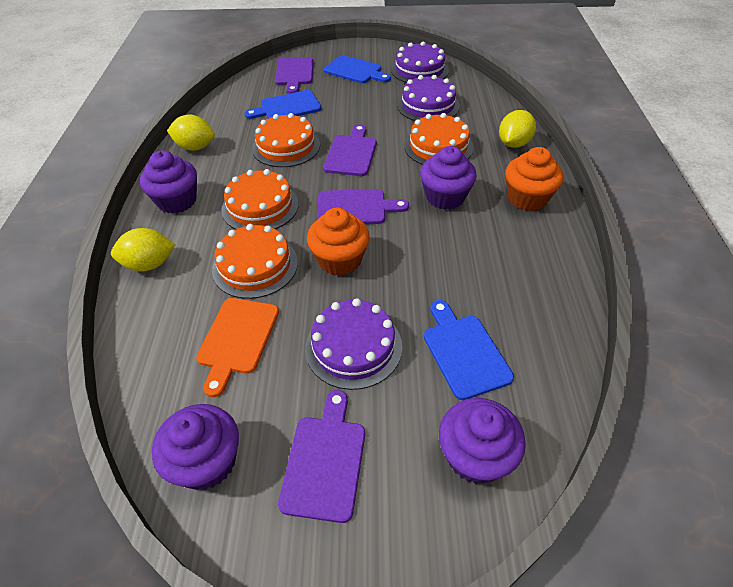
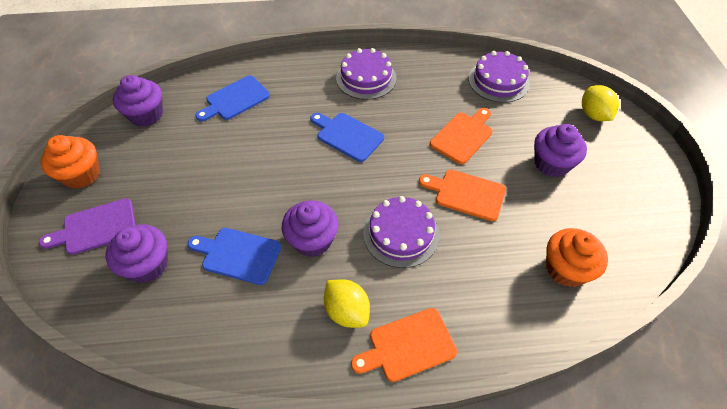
orange cake: 4 -> 0
orange cutting board: 1 -> 3
purple cutting board: 4 -> 1
yellow lemon: 3 -> 2

